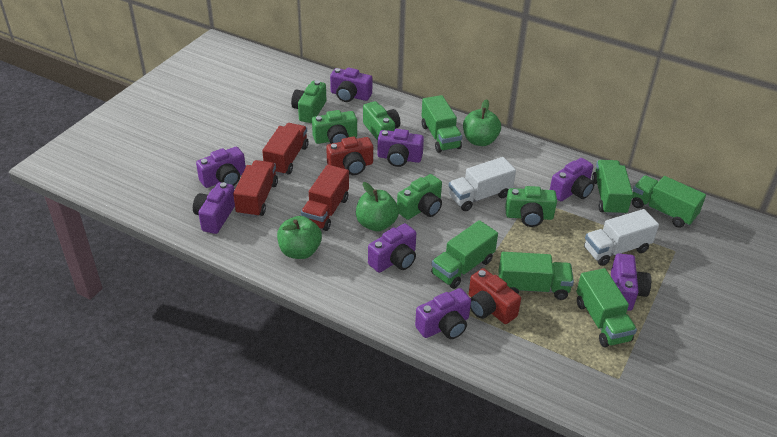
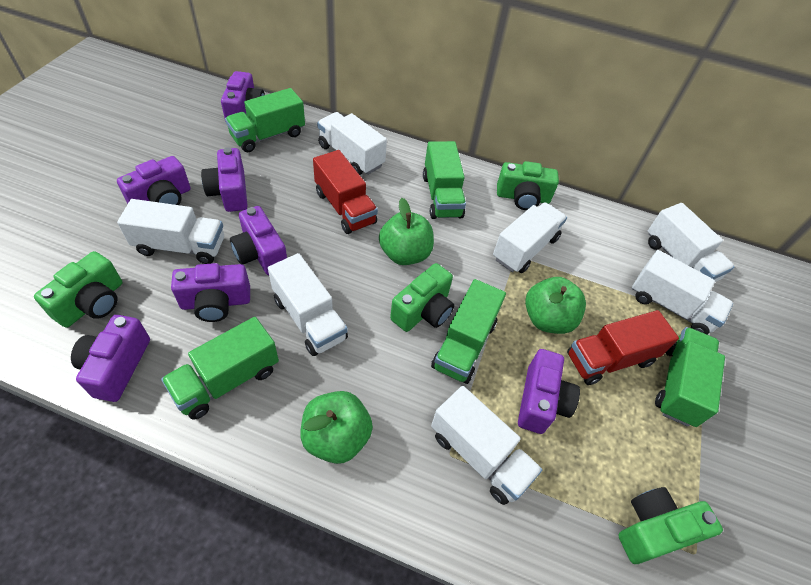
green camera: 5 -> 4
green truck: 6 -> 5
purple camera: 8 -> 7
red camera: 2 -> 0
red truck: 3 -> 2
white truck: 2 -> 7

